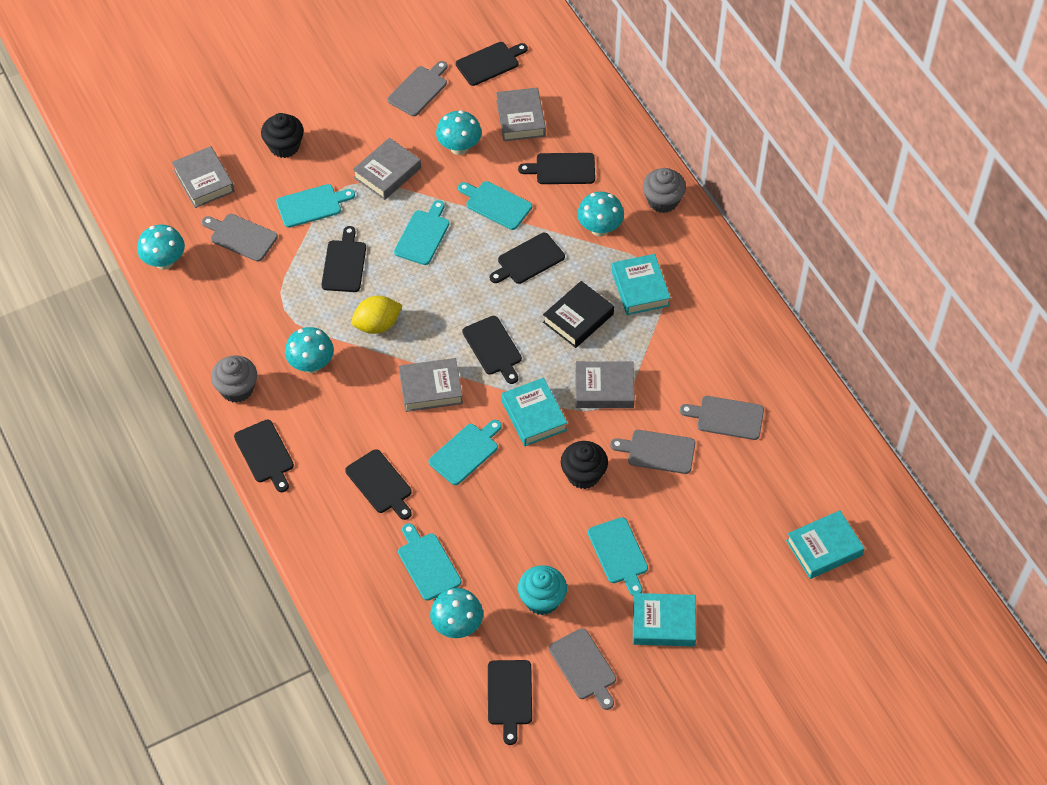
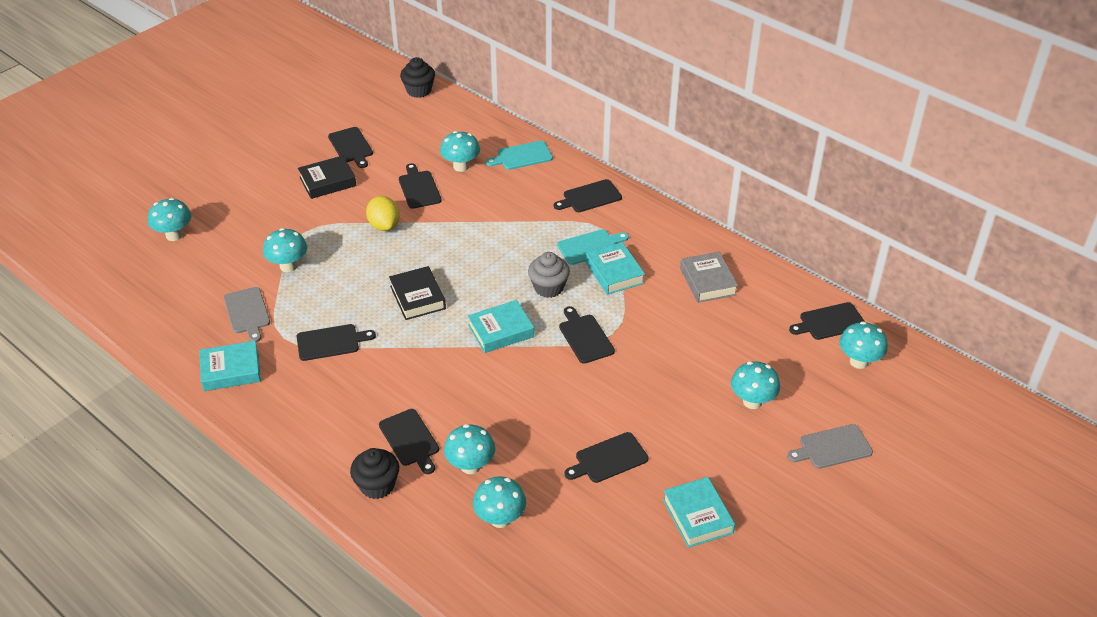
black book: 1 -> 2
grey book: 5 -> 1
grey cupcake: 2 -> 1
grey cutting board: 5 -> 2
turquoise cupcake: 1 -> 0
turquoise cutting board: 6 -> 2
turquoise mushroom: 5 -> 7

